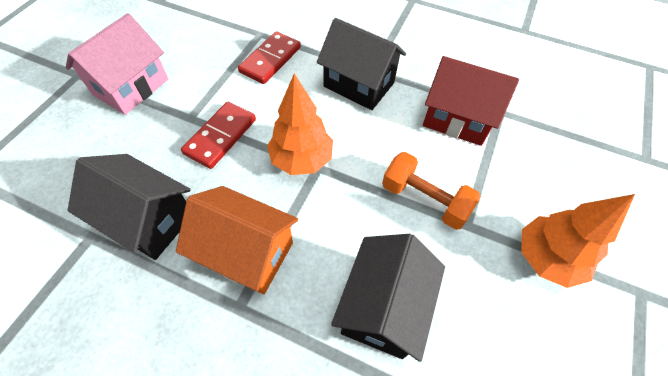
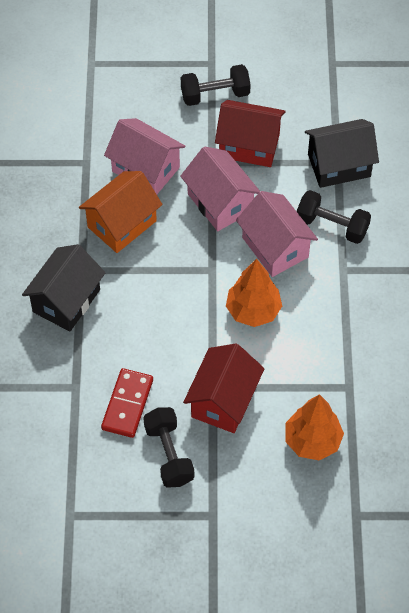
black dumbbell: 0 -> 3
black house: 3 -> 2
orange dumbbell: 1 -> 0
pink house: 1 -> 3
red domino: 2 -> 1
red house: 1 -> 2

